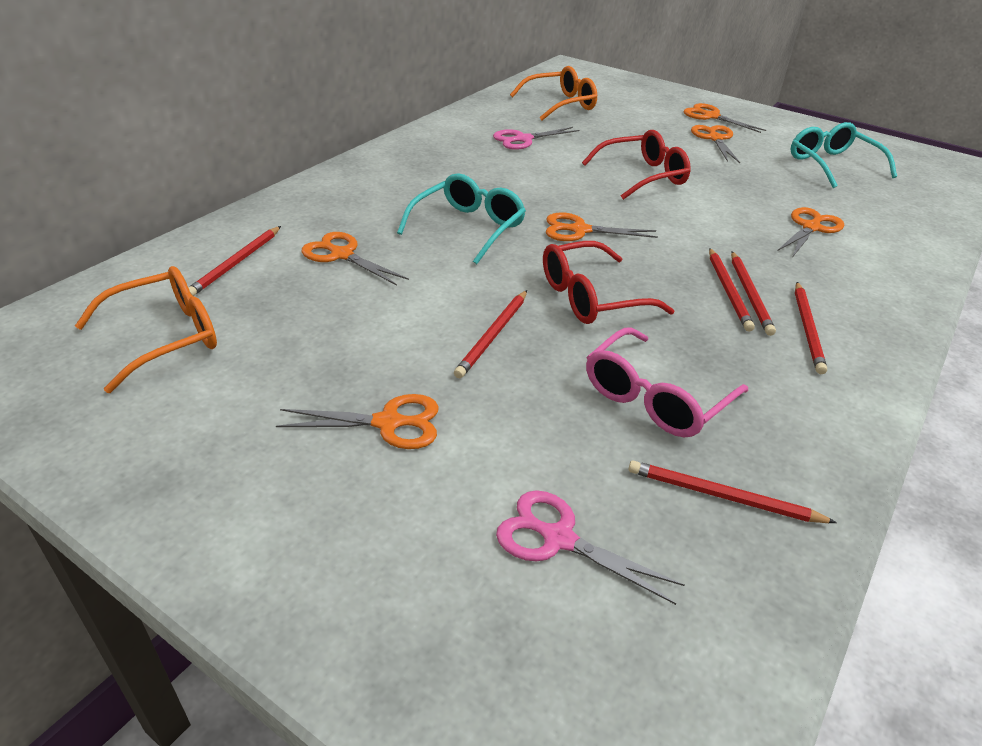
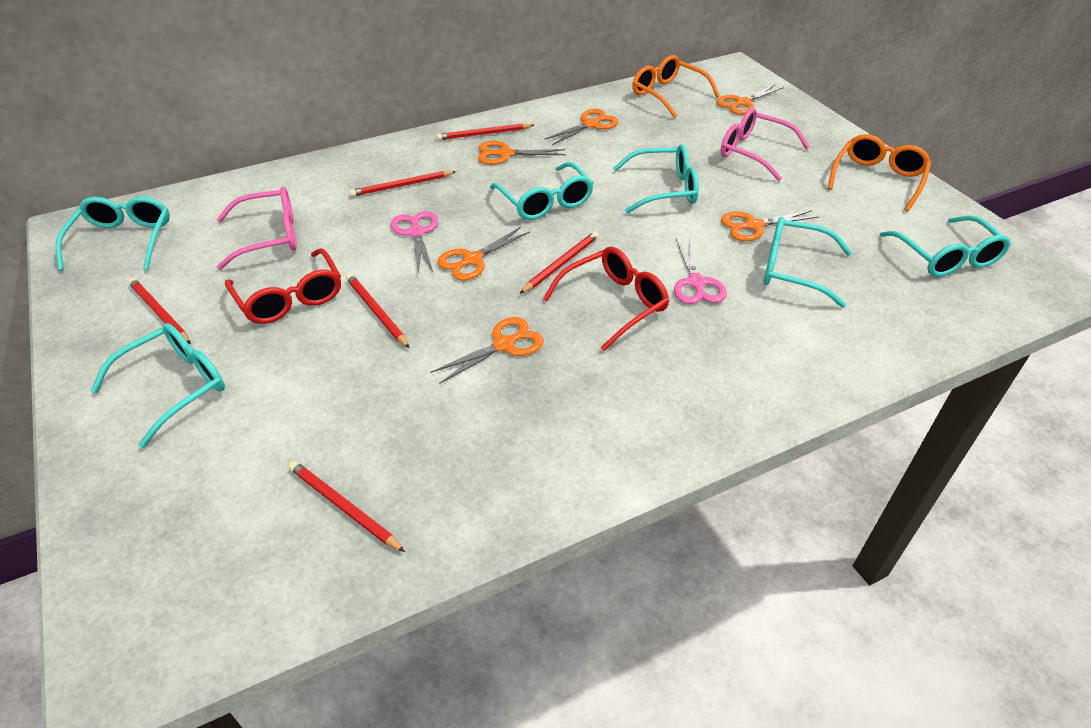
pink glasses: 1 -> 2
turquoise glasses: 2 -> 6

